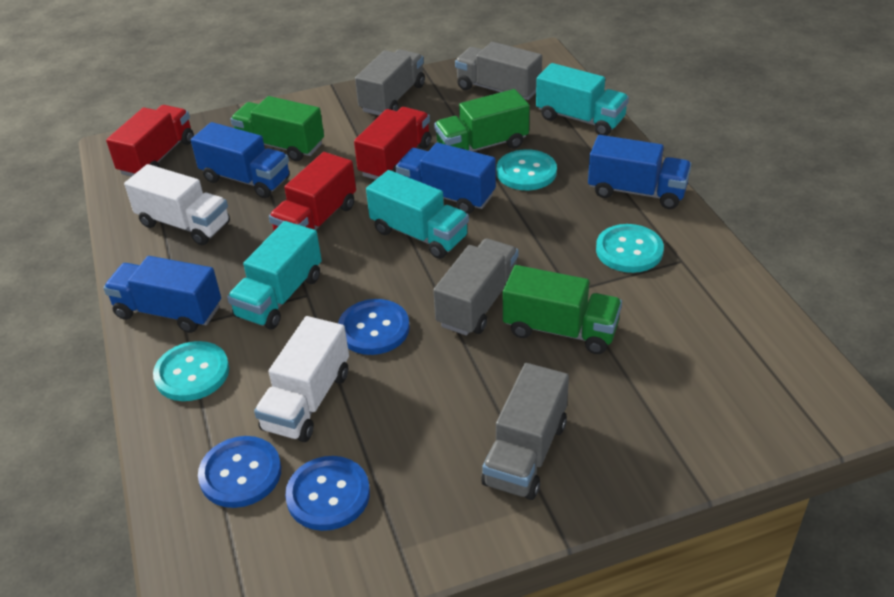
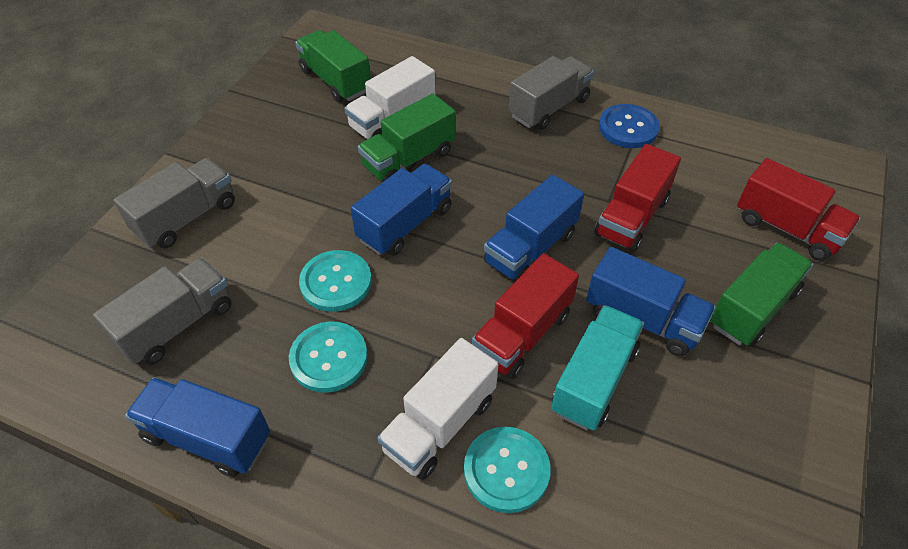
blue button: 3 -> 1
grey truck: 4 -> 3
turquoise truck: 3 -> 1

